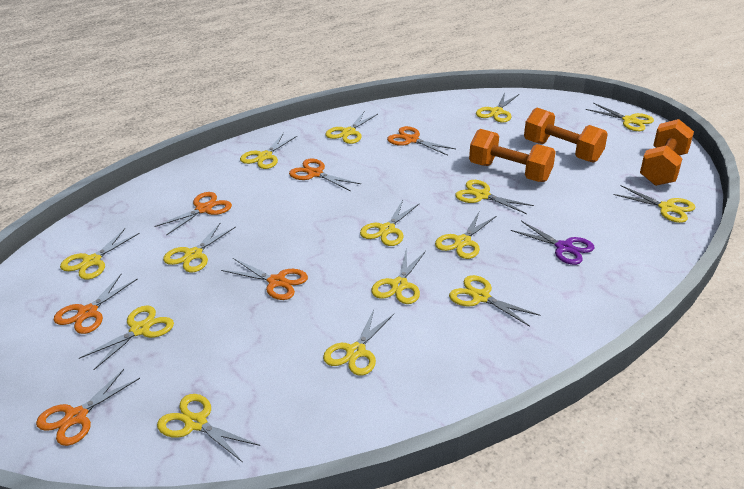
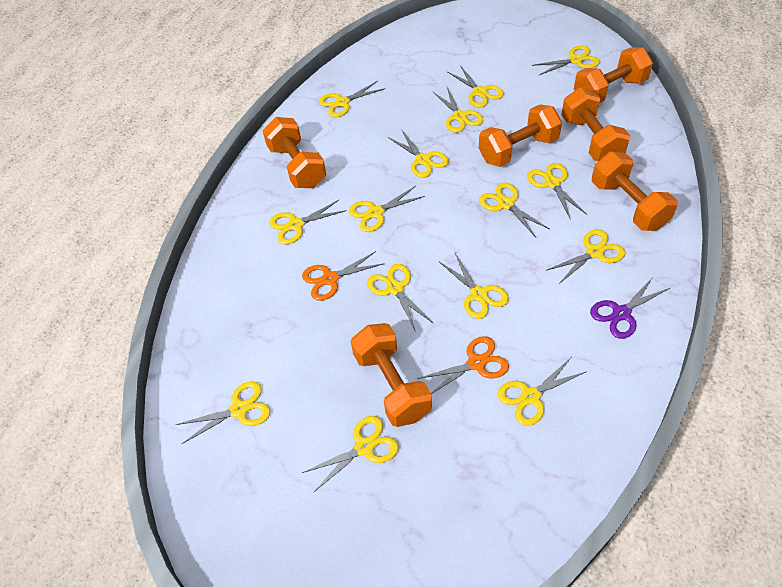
orange dumbbell: 3 -> 6
orange scissors: 6 -> 2

